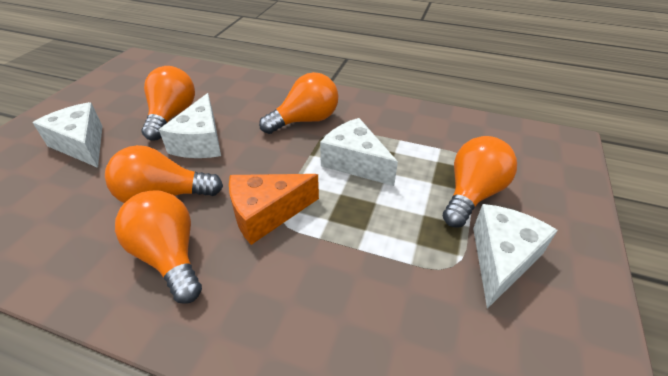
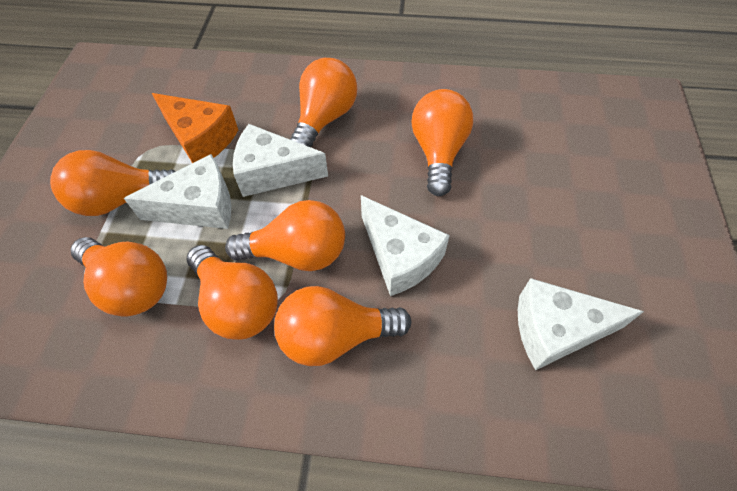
orange light bulb: 5 -> 7

